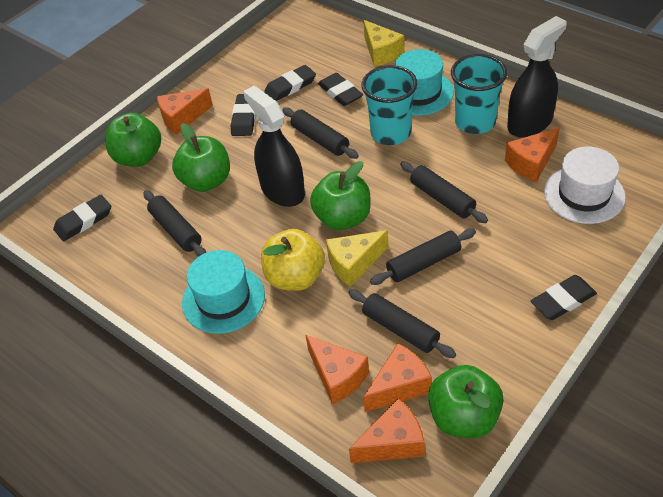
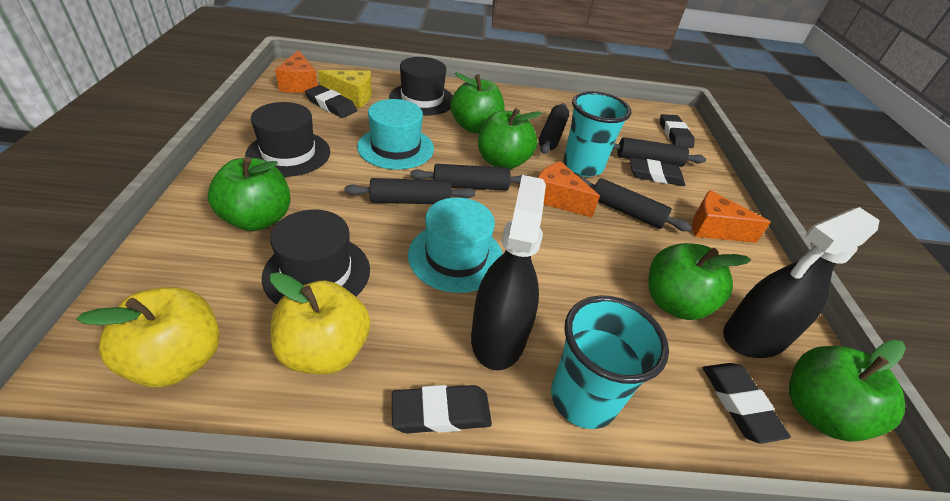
black hat: 0 -> 3
green apple: 4 -> 5
orange cheese: 5 -> 3
white hat: 1 -> 0
yellow apple: 1 -> 2
yellow cheese: 2 -> 1

